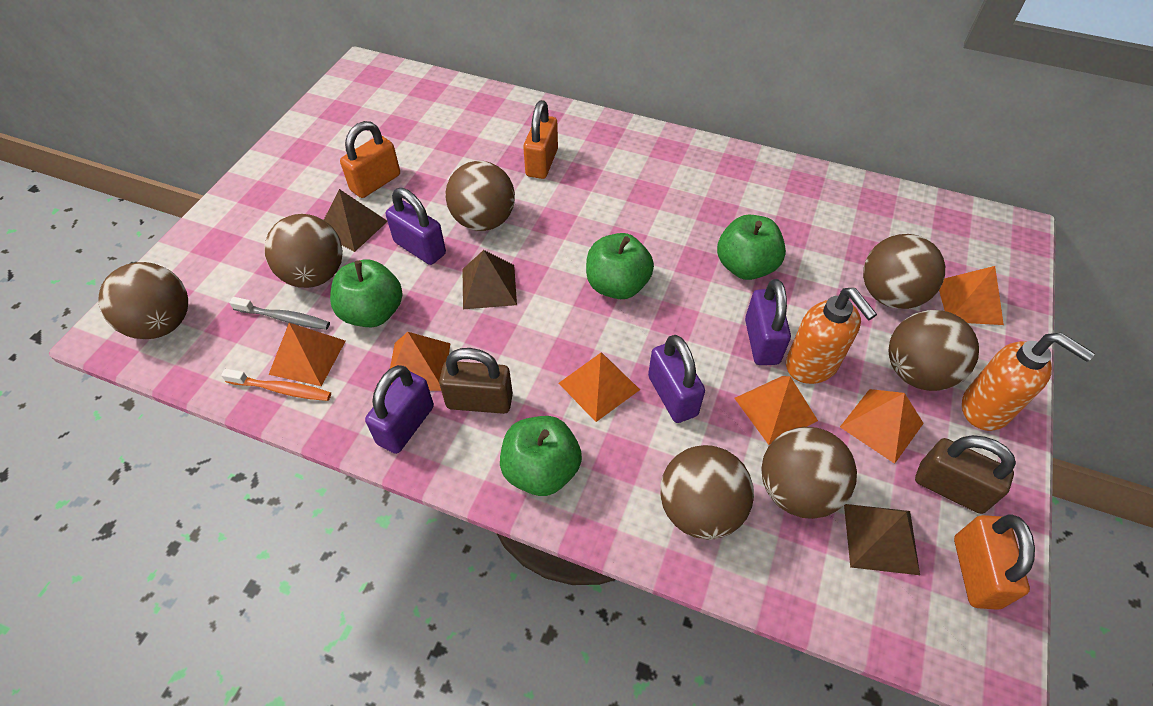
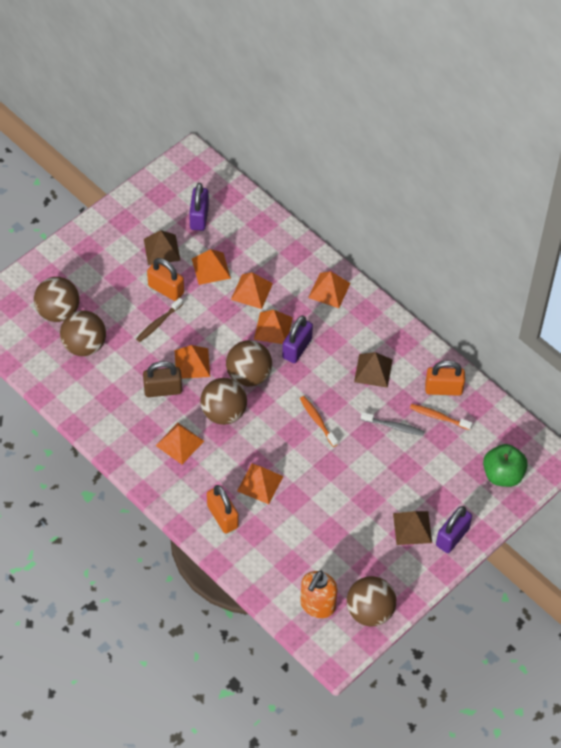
brown ball: 7 -> 5
brown padlock: 2 -> 1
brown toothbrush: 0 -> 1
green apple: 4 -> 1
orange pyramid: 6 -> 7
orange soap dispenser: 2 -> 1
orange toothbrush: 1 -> 2
purple padlock: 4 -> 3

